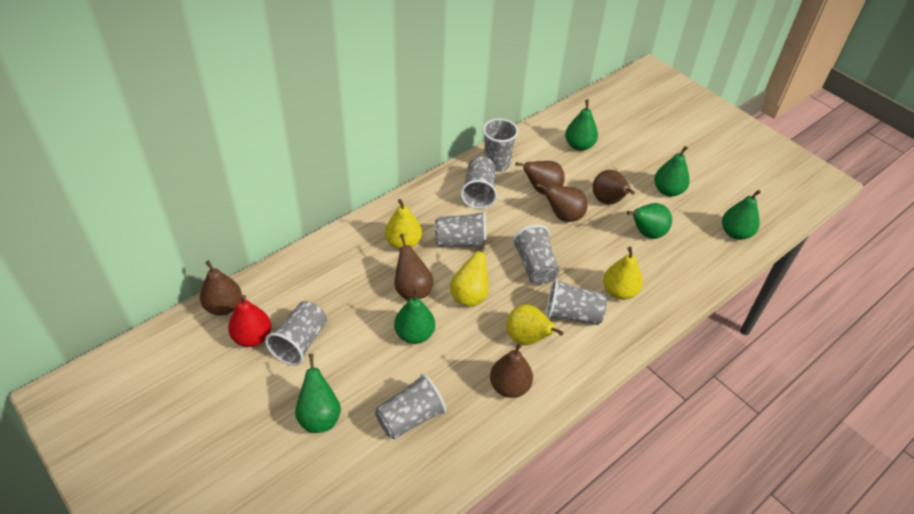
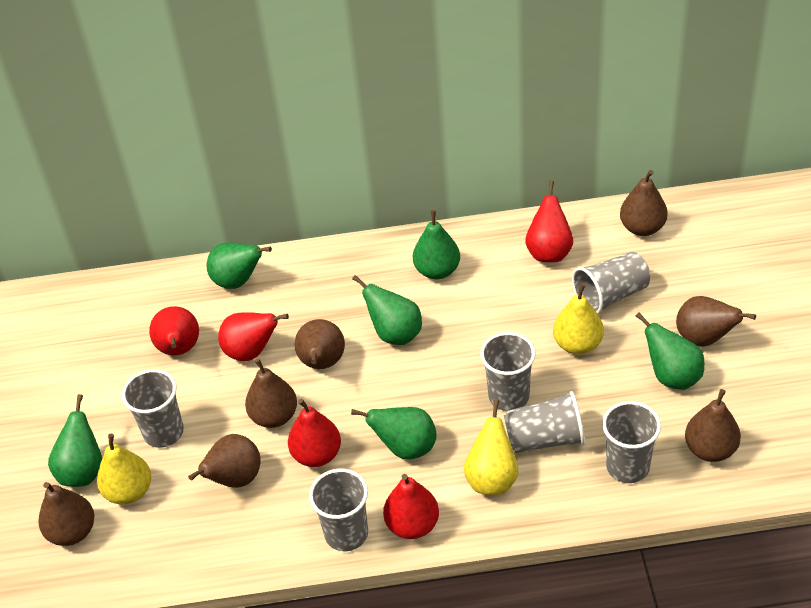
brown pear: 6 -> 7
grey cup: 7 -> 6
red pear: 1 -> 5
yellow pear: 4 -> 3

